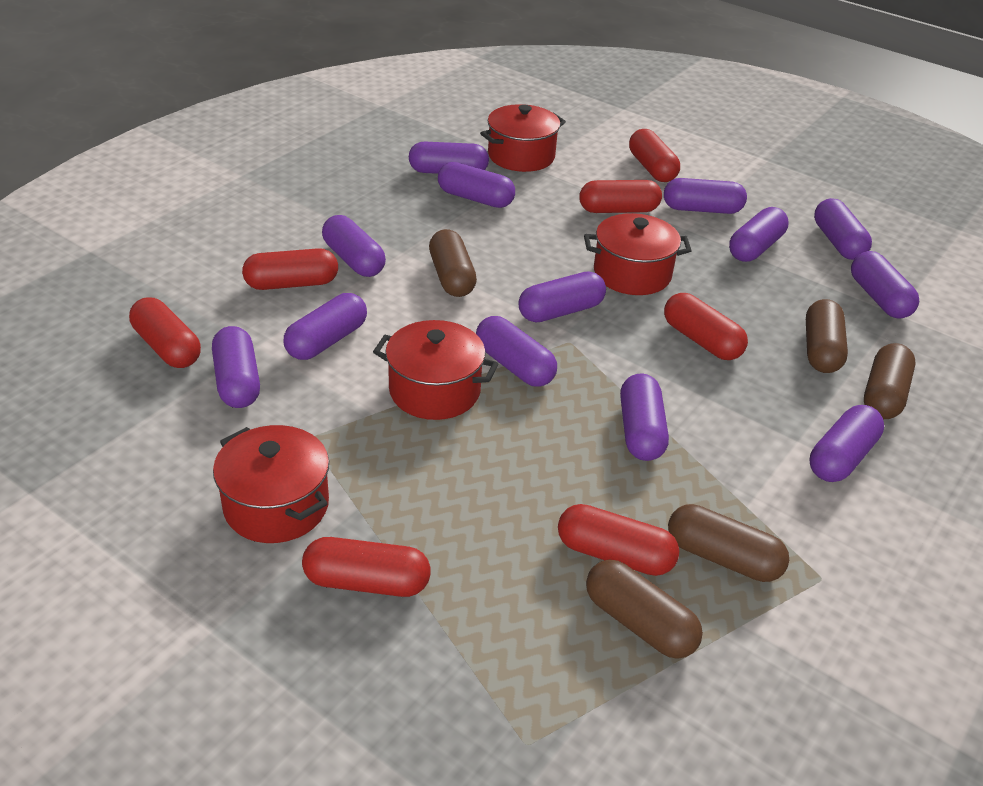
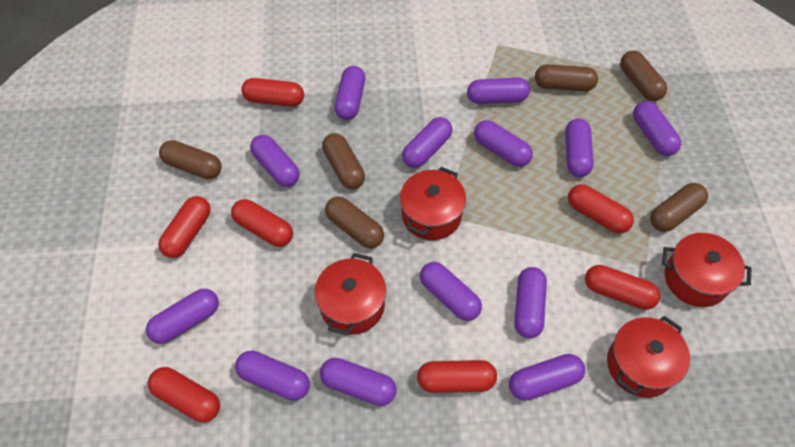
brown capsule: 5 -> 6

